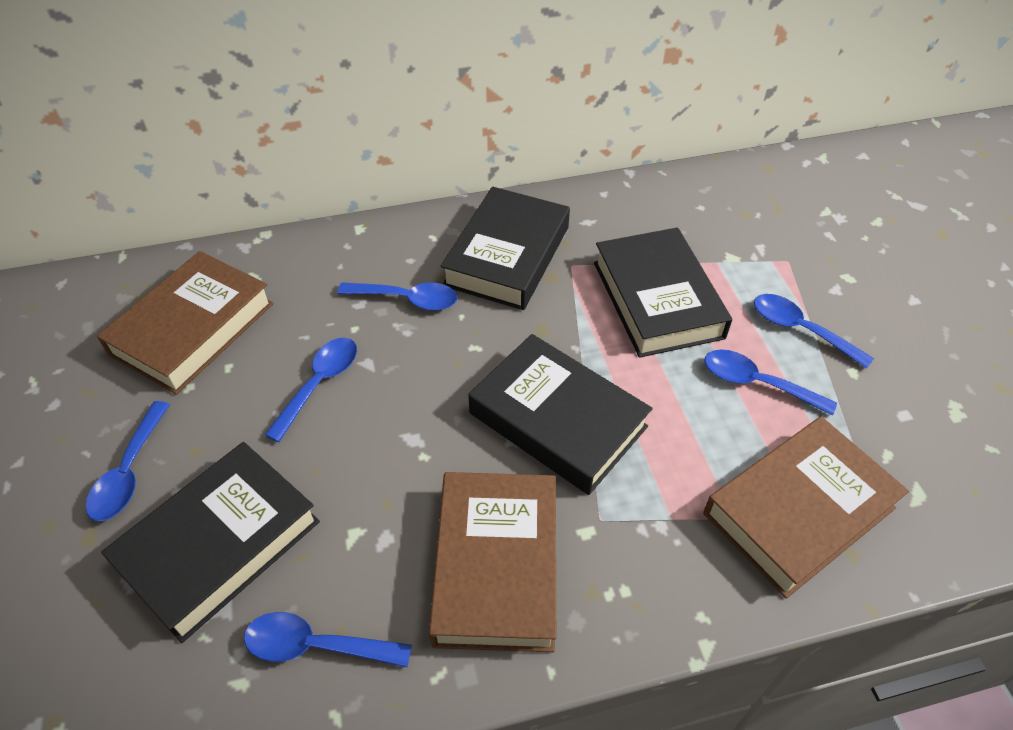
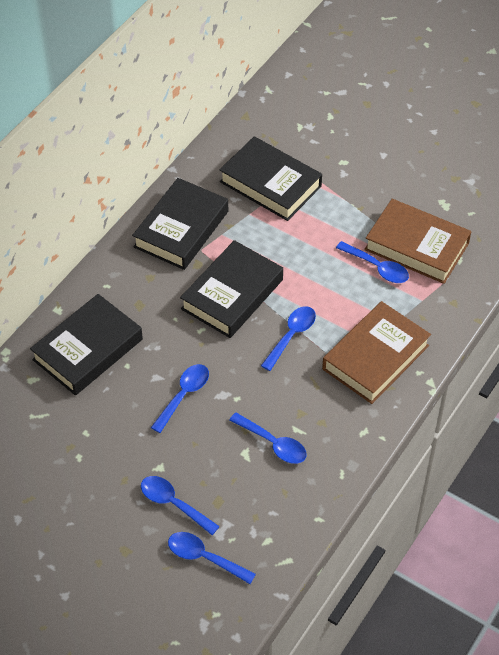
brown book: 3 -> 2

